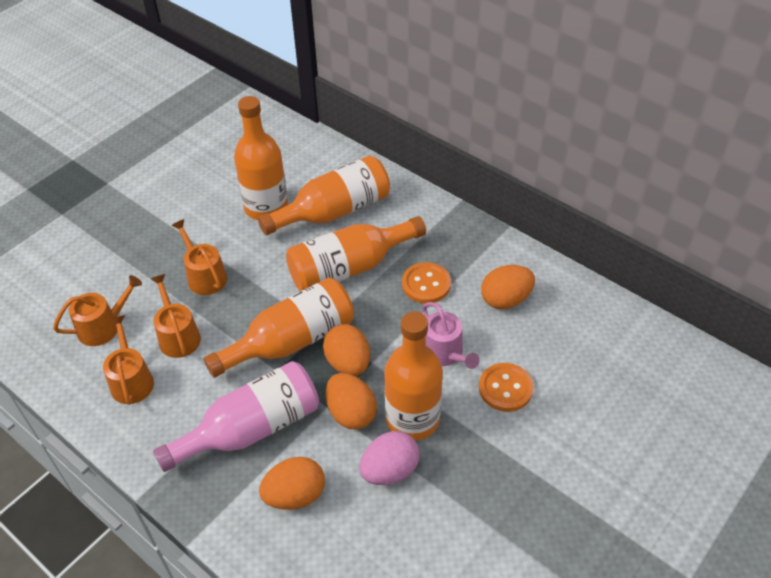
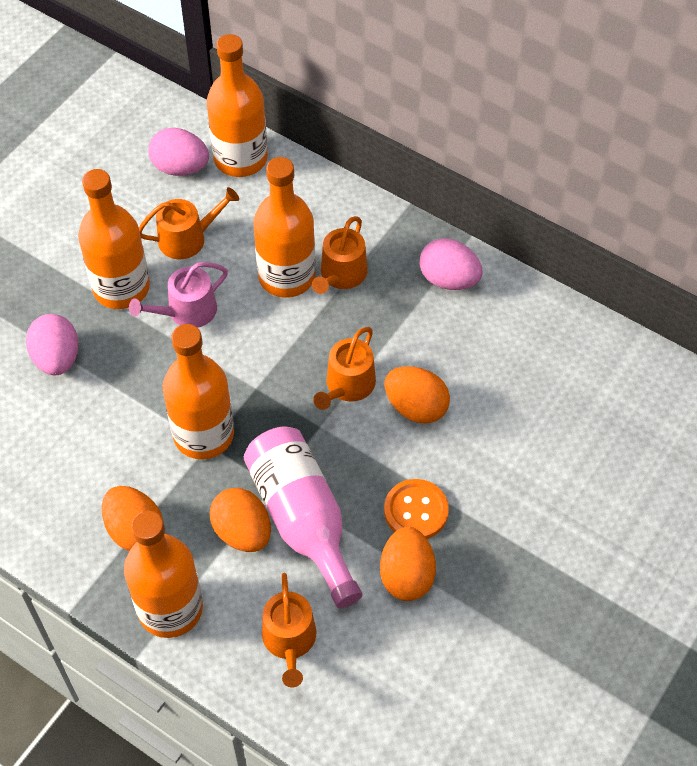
orange button: 2 -> 1
pink egg: 1 -> 3

